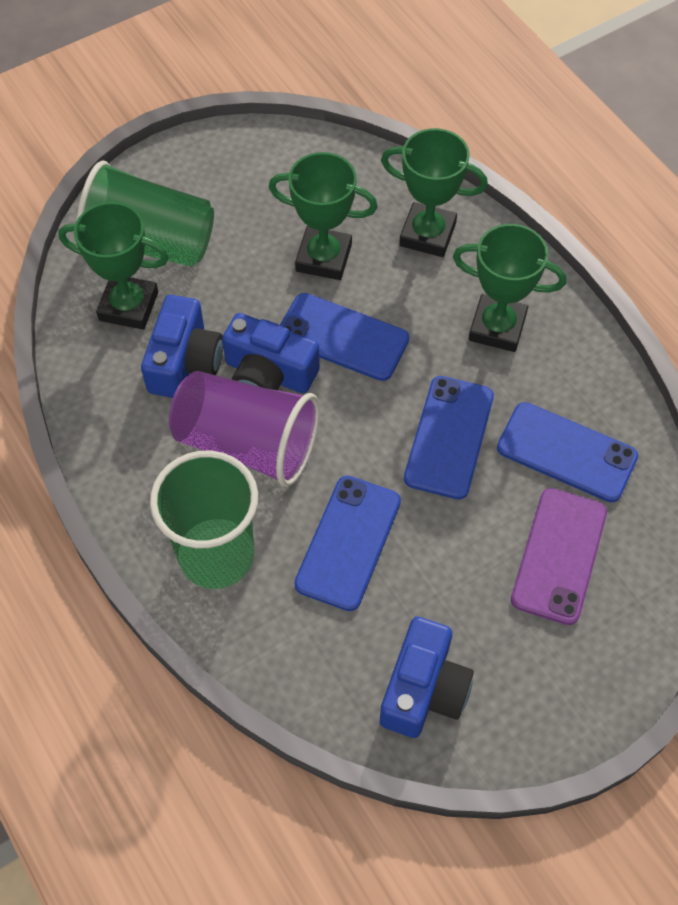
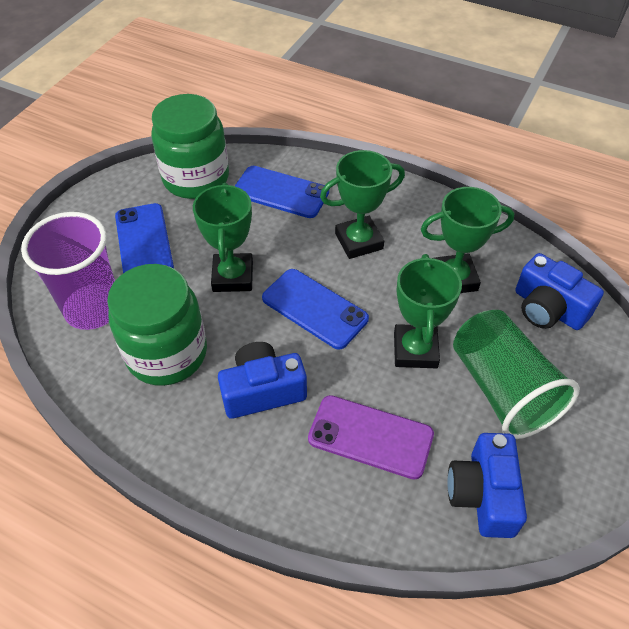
blue phone: 4 -> 3
green cup: 2 -> 1
green jar: 0 -> 2

